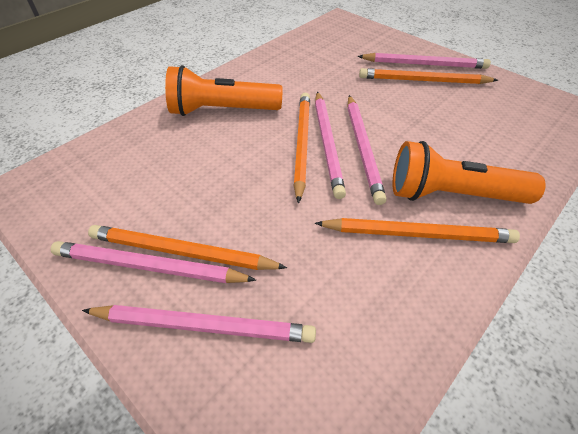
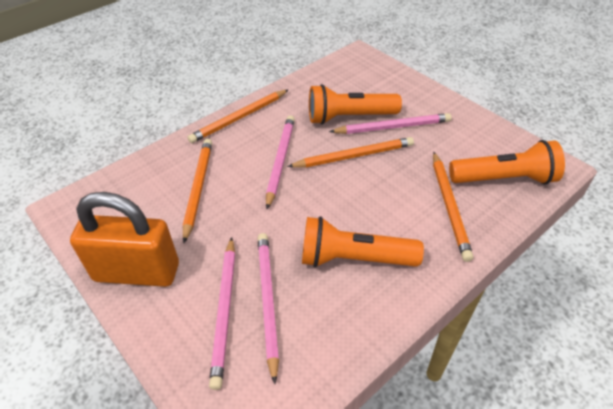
orange flashlight: 2 -> 3
orange padlock: 0 -> 1
pink pencil: 5 -> 4

